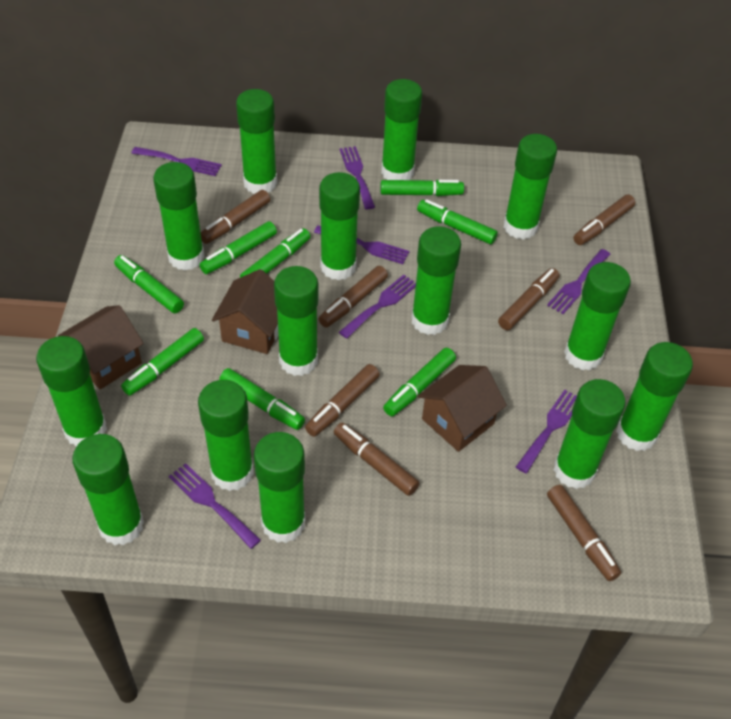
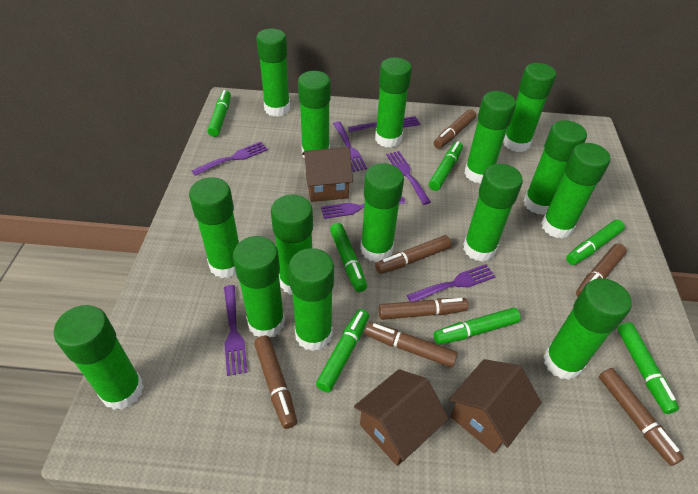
green glue stick: 14 -> 15
green marker: 8 -> 7

